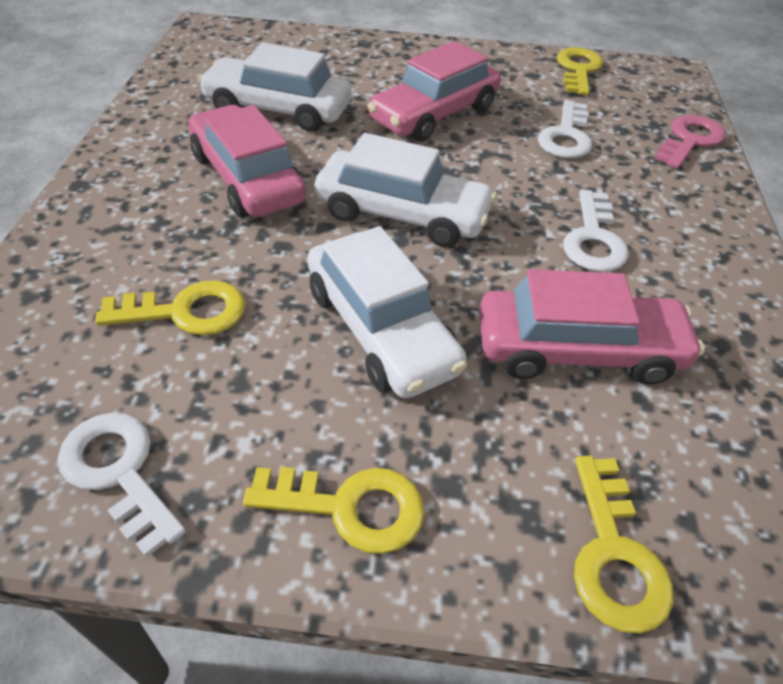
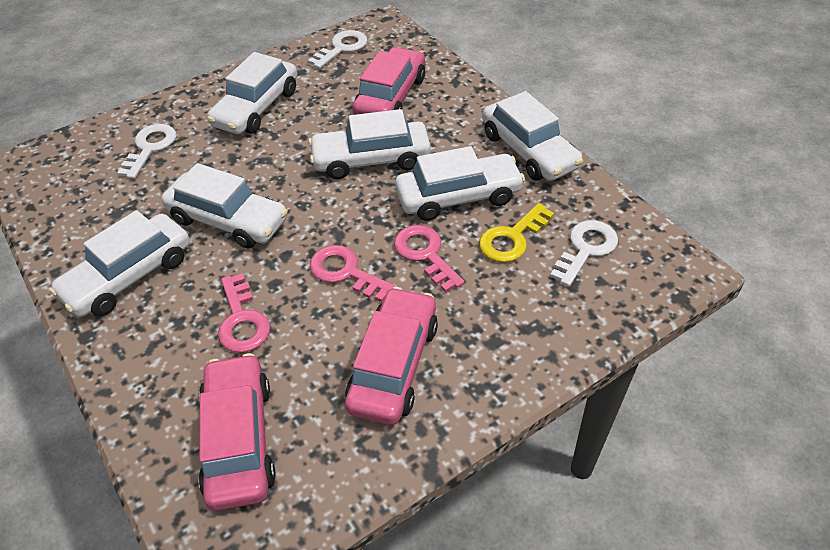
pink key: 1 -> 3
white car: 3 -> 6
yellow key: 4 -> 1

